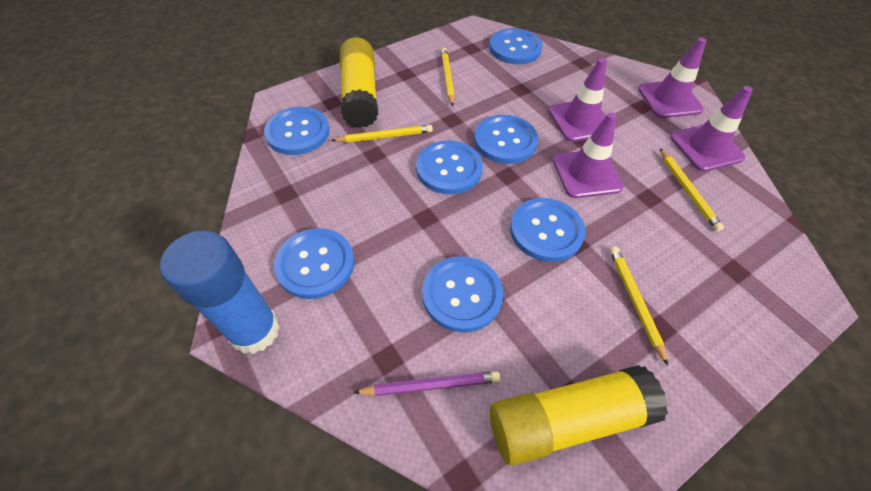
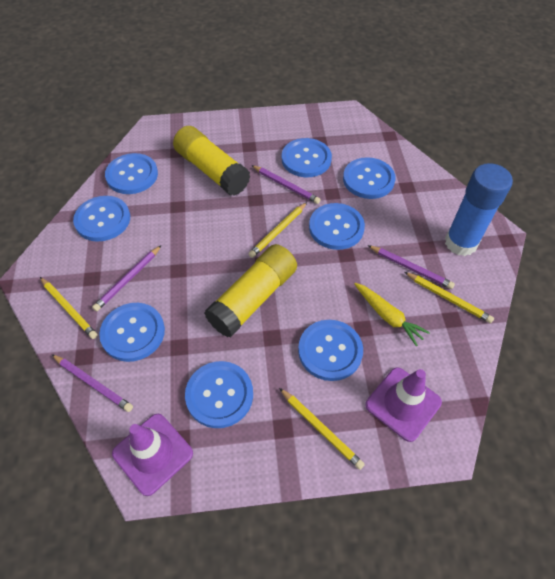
blue button: 7 -> 8
purple pencil: 1 -> 4
purple traffic cone: 4 -> 2
yellow carrot: 0 -> 1

